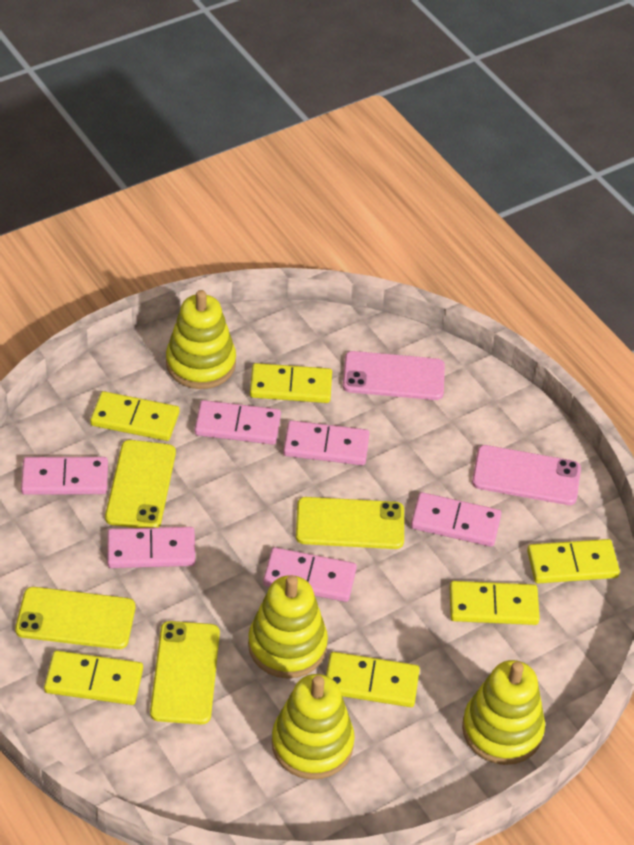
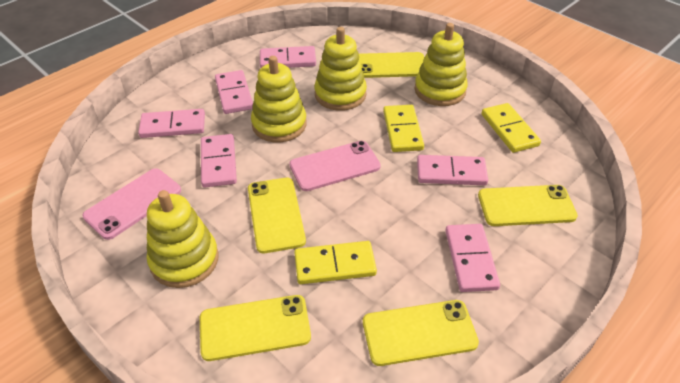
yellow domino: 6 -> 3
yellow phone: 4 -> 5

